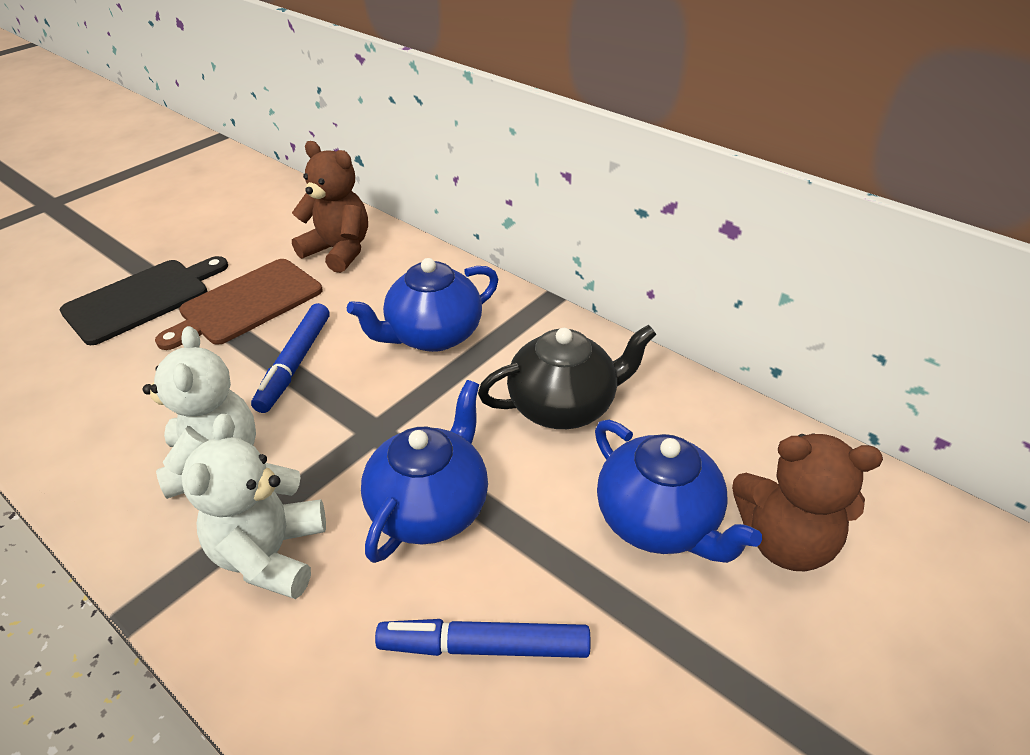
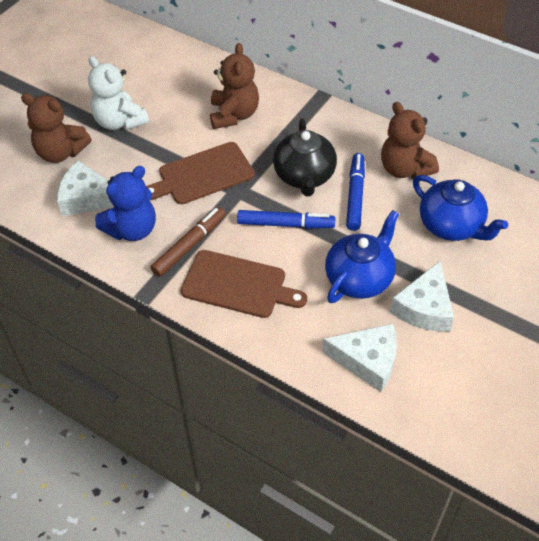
black cutting board: 1 -> 0
blue teapot: 3 -> 2
blue teddy bear: 0 -> 1
brown cutting board: 1 -> 2
brown marker: 0 -> 1
brown teddy bear: 2 -> 3
white cheese: 0 -> 3
white teddy bear: 2 -> 1

